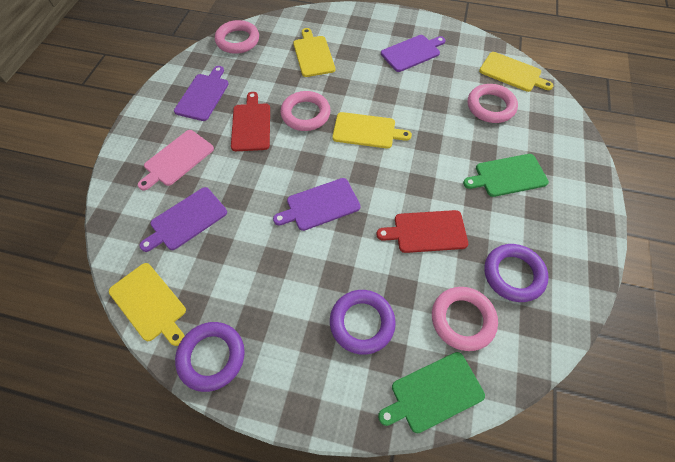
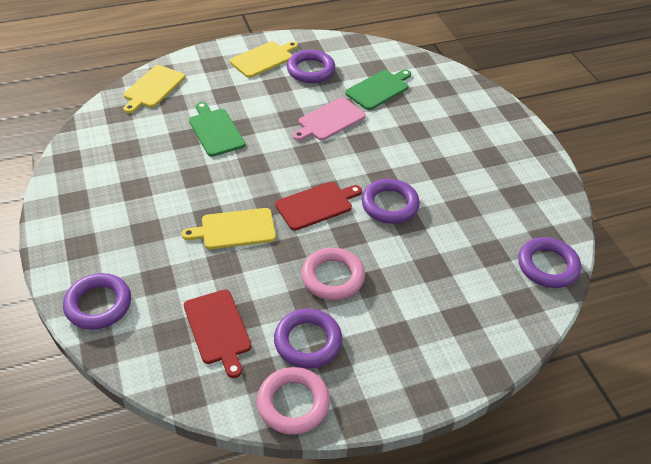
pink ring: 4 -> 2
purple cutting board: 4 -> 0
purple ring: 3 -> 5
yellow cutting board: 4 -> 3

